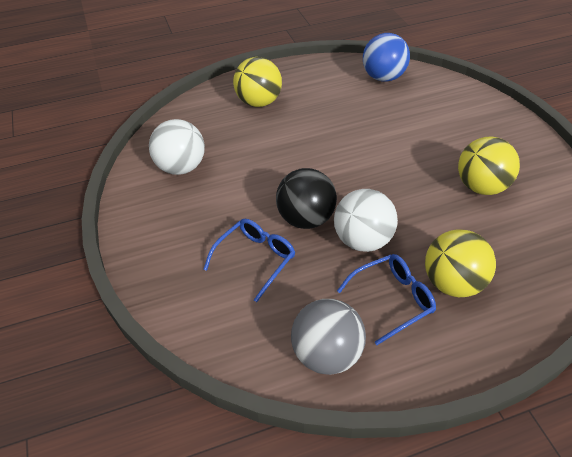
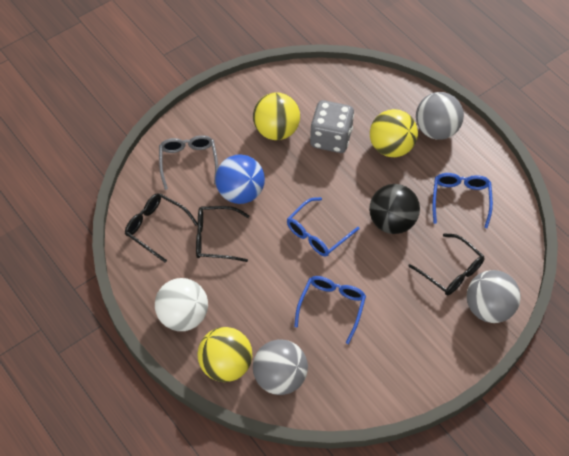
black glasses: 0 -> 3
blue glasses: 2 -> 3
grey ball: 1 -> 3
grey dice: 0 -> 1
grey glasses: 0 -> 1
white ball: 2 -> 1

